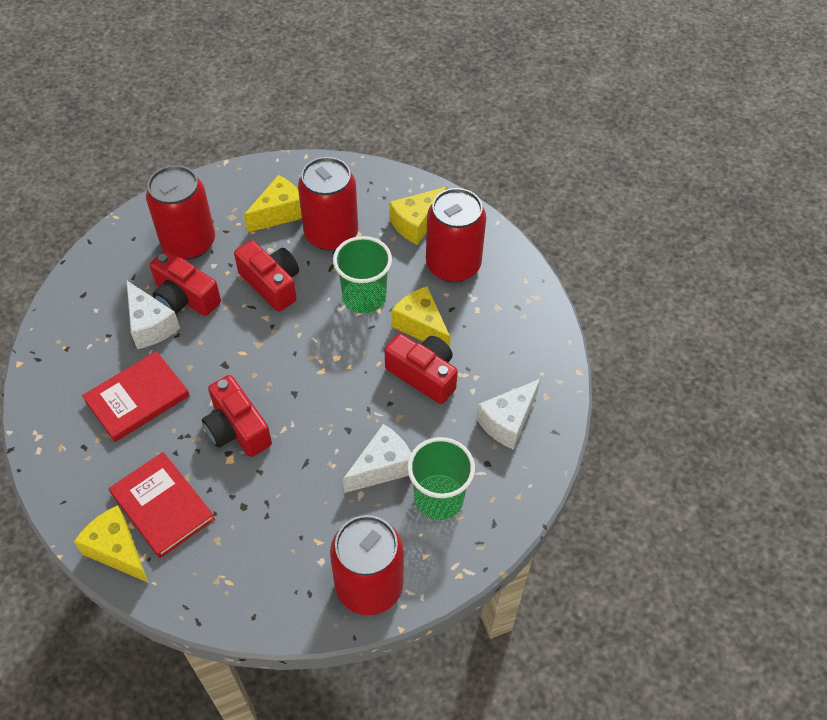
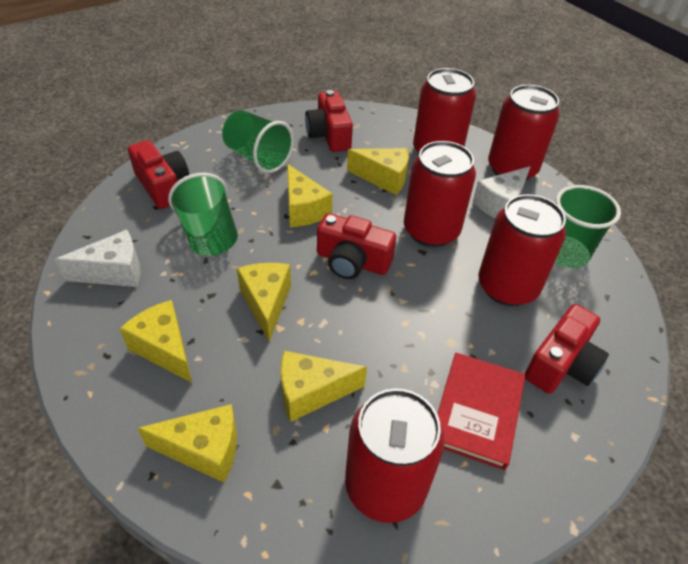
green cup: 2 -> 3
red book: 2 -> 1
red can: 4 -> 5
white cheese: 3 -> 2
yellow cheese: 4 -> 6

